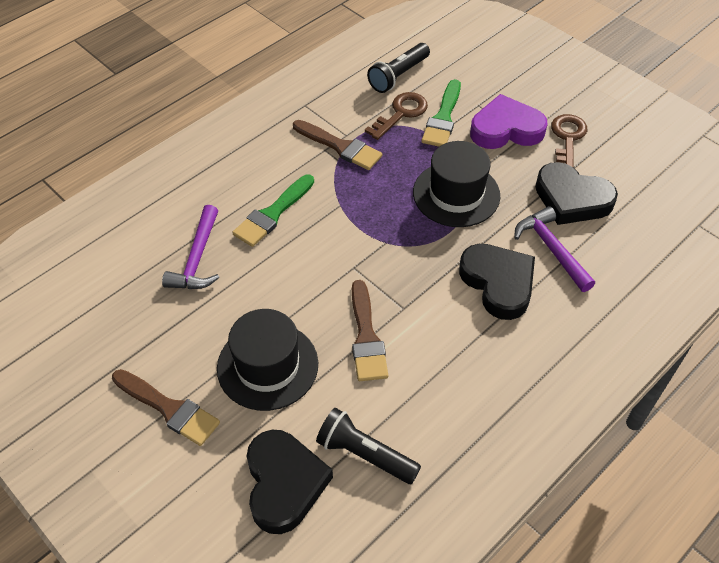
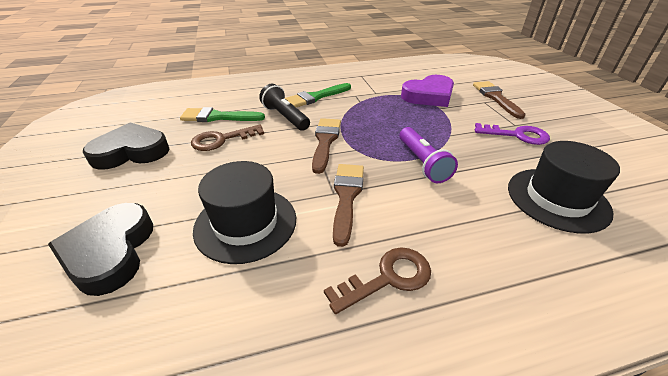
black flashlight: 2 -> 1
black heart: 3 -> 2
purple flashlight: 0 -> 1
purple hammer: 2 -> 0
purple key: 0 -> 1

